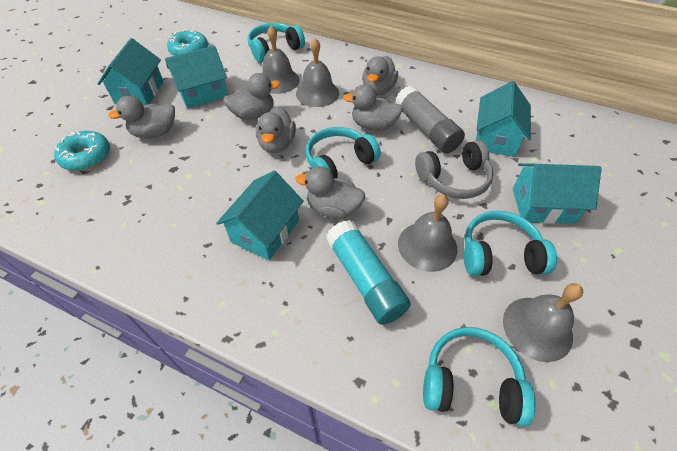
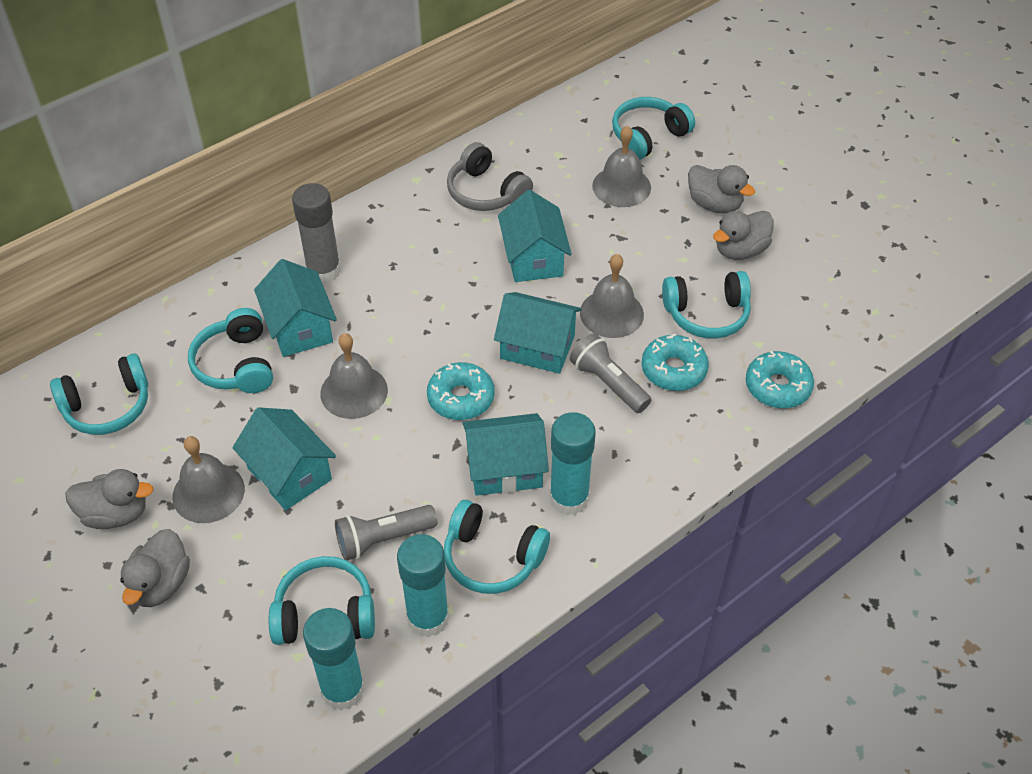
grey duck: 6 -> 4
grey flashlight: 0 -> 2
turquoise donut: 2 -> 3
turquoise glue stick: 1 -> 3
turquoise headphones: 4 -> 6

